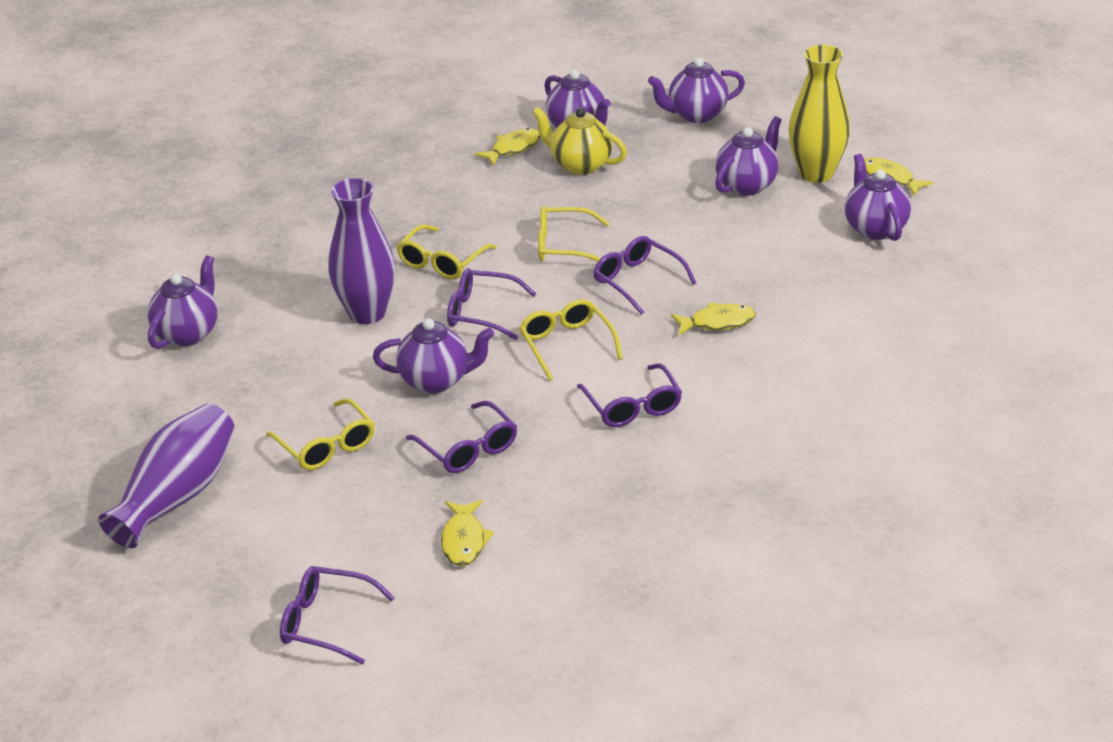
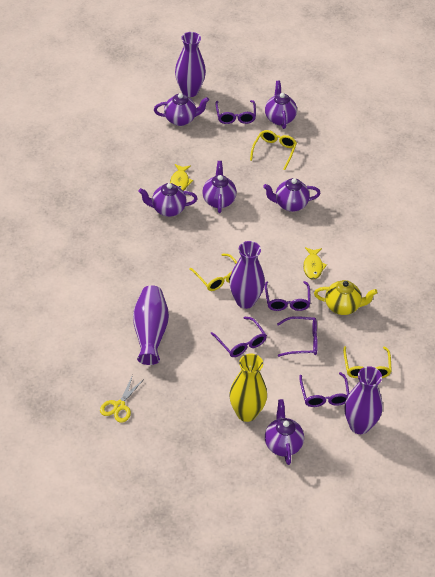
purple vase: 2 -> 4
yellow fish: 4 -> 2
yellow glasses: 4 -> 3
yellow scissors: 0 -> 1

